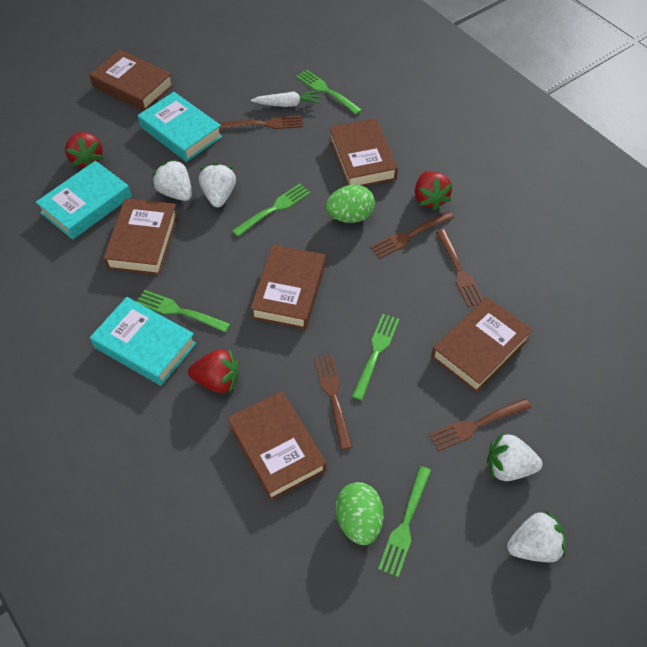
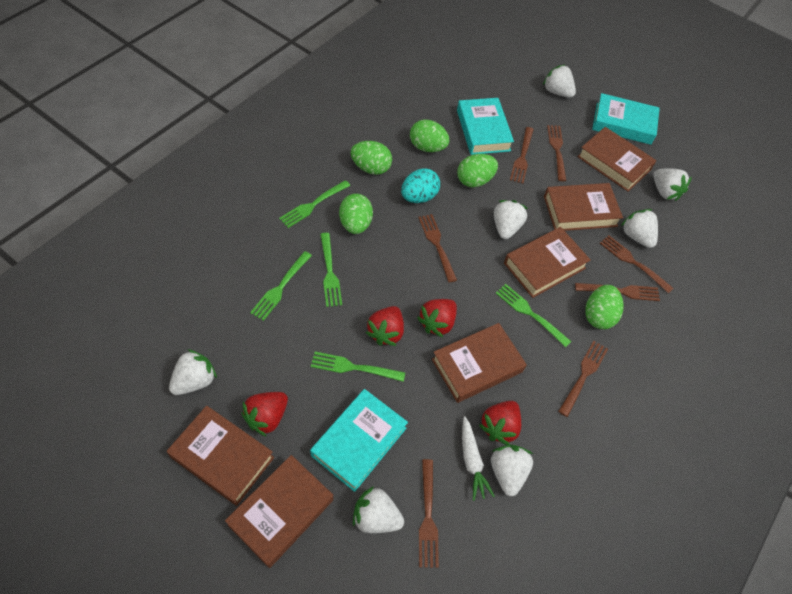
brown fork: 5 -> 7
green egg: 2 -> 5
red strawberry: 3 -> 4
turquoise egg: 0 -> 1
white strawberry: 4 -> 7

